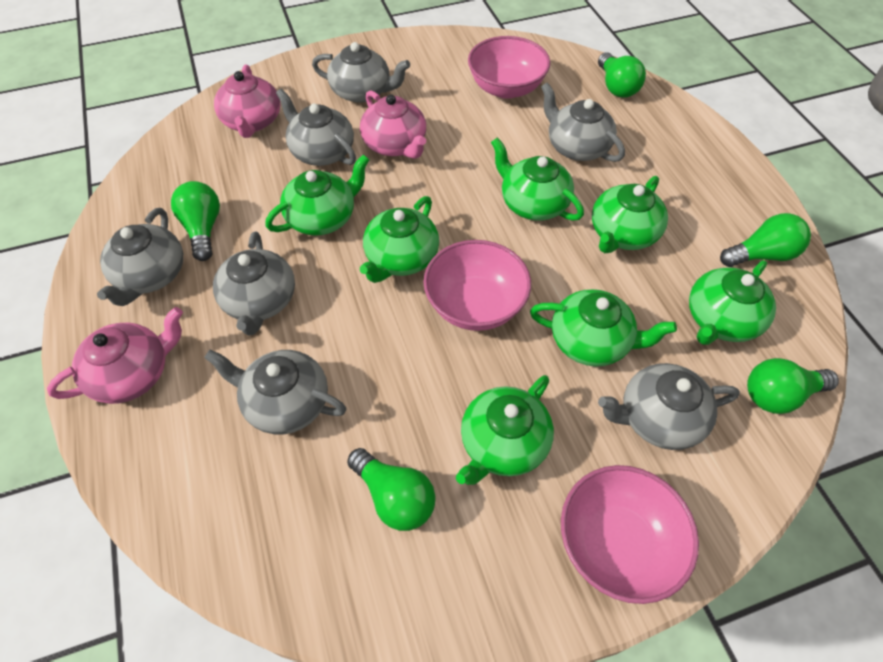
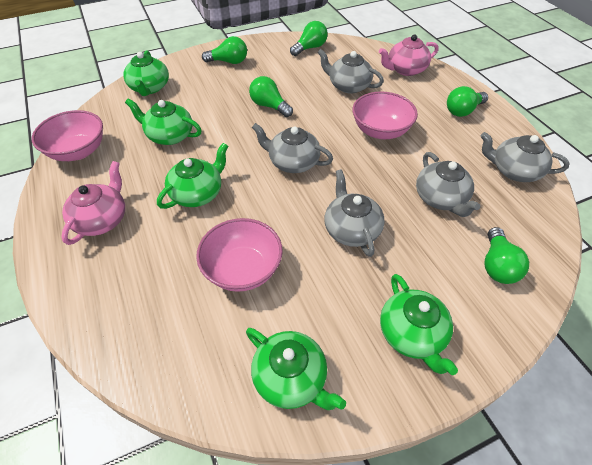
green teapot: 7 -> 5
grey teapot: 7 -> 5
pink teapot: 3 -> 2

